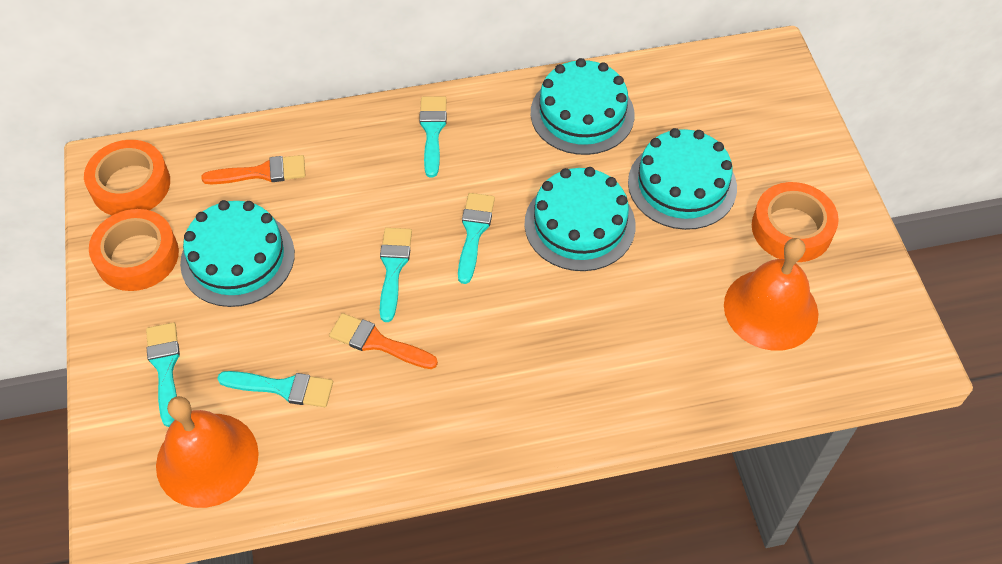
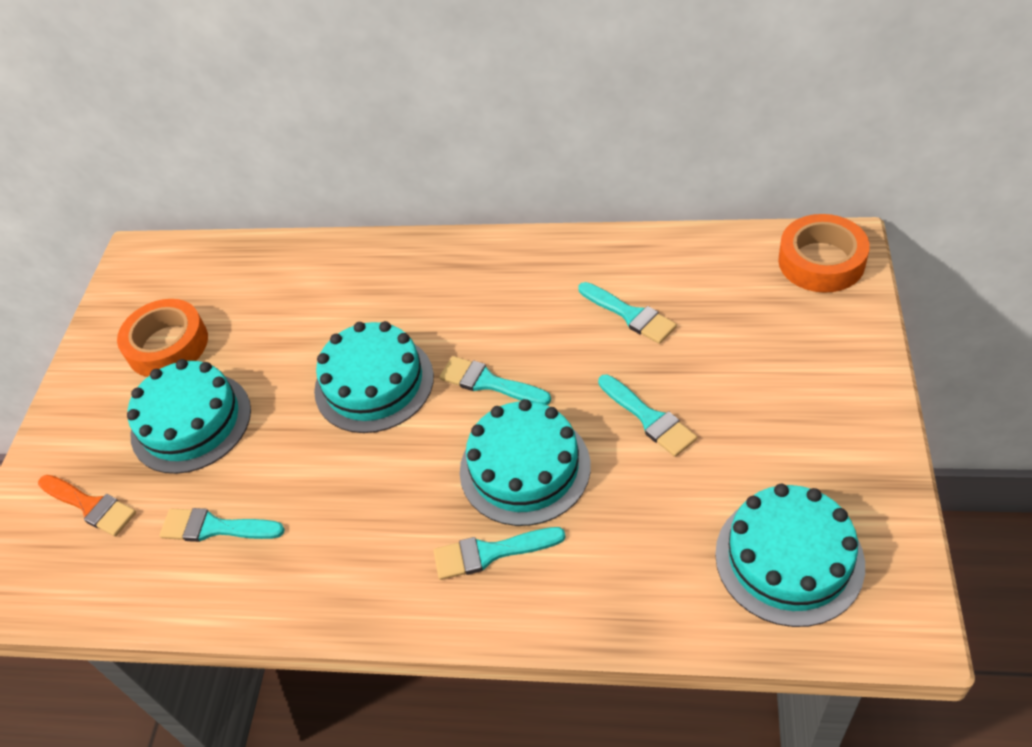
orange bell: 2 -> 0
orange brush: 2 -> 1
orange tape: 3 -> 2

